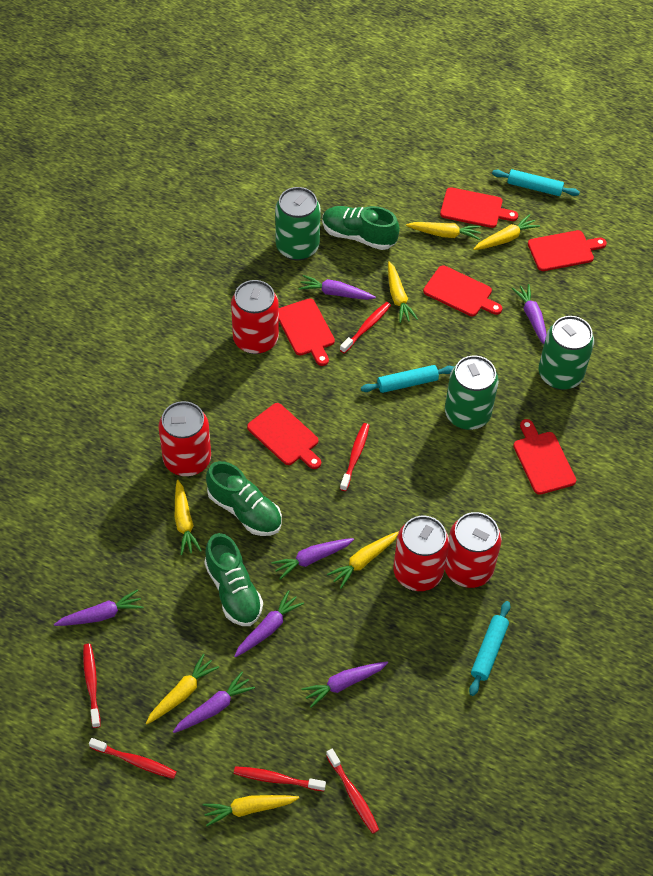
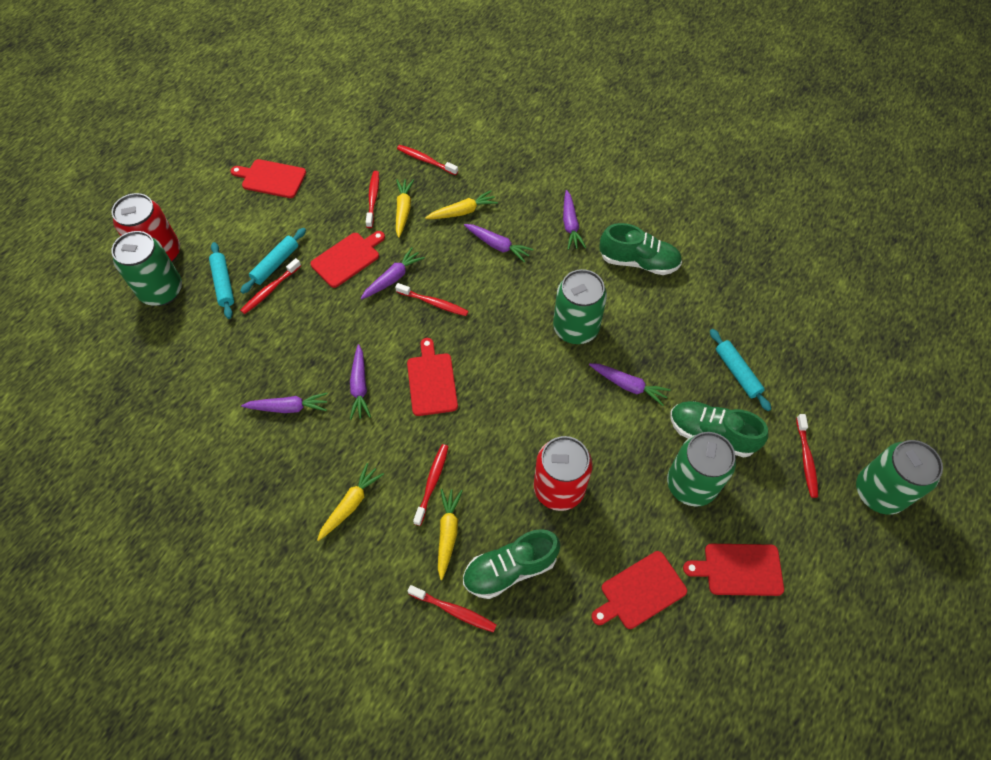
green can: 3 -> 4
purple carrot: 7 -> 6
red can: 4 -> 2
red cutting board: 6 -> 5
red toothbrush: 6 -> 7
yellow carrot: 7 -> 4

